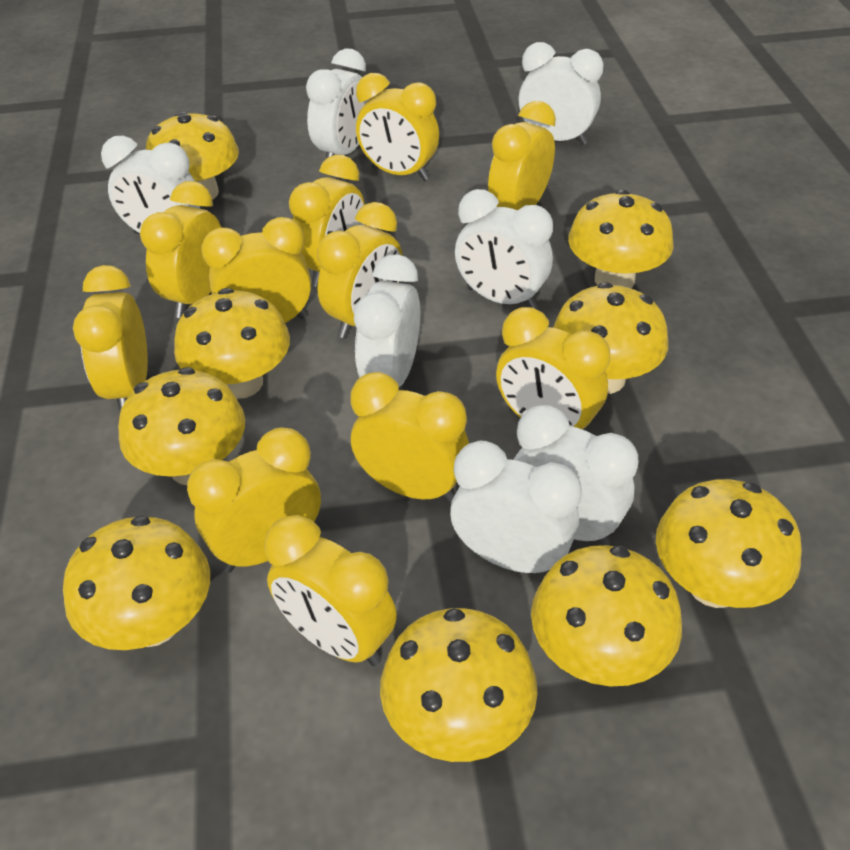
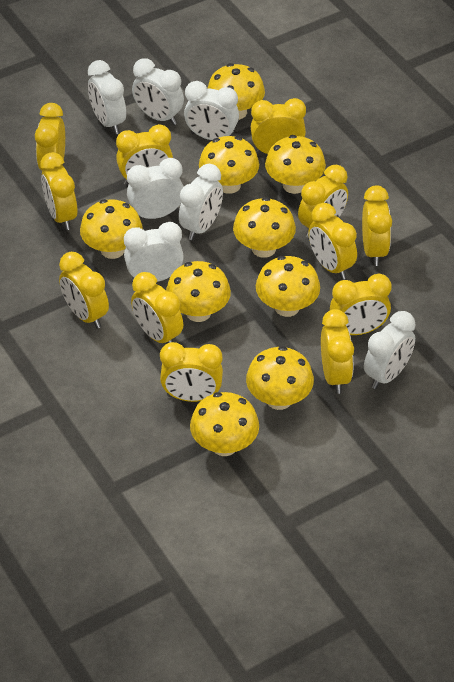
yellow clock: 11 -> 12

